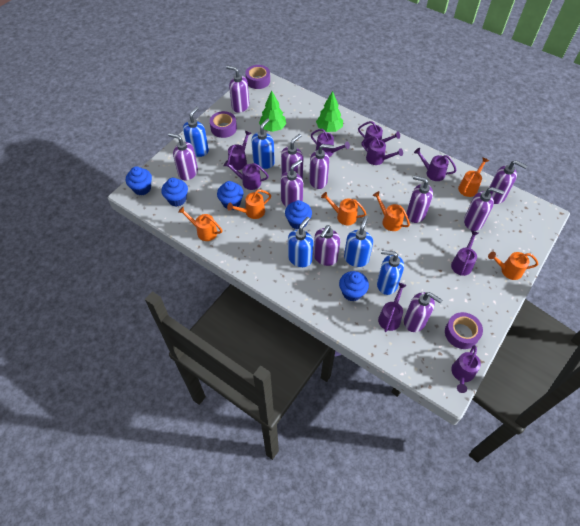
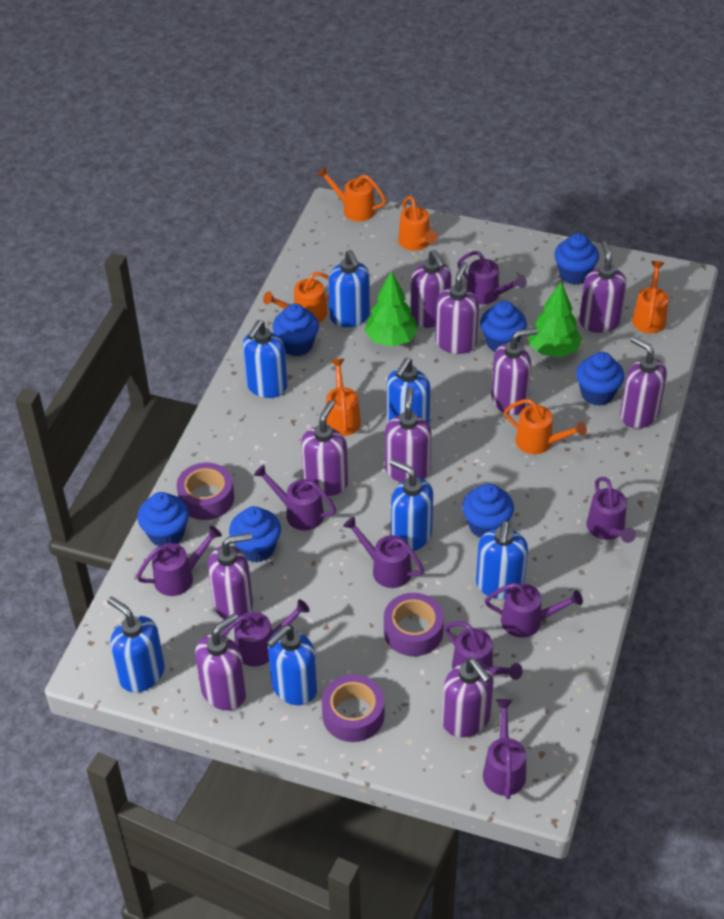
blue cupcake: 5 -> 7
blue soap dispenser: 5 -> 7

